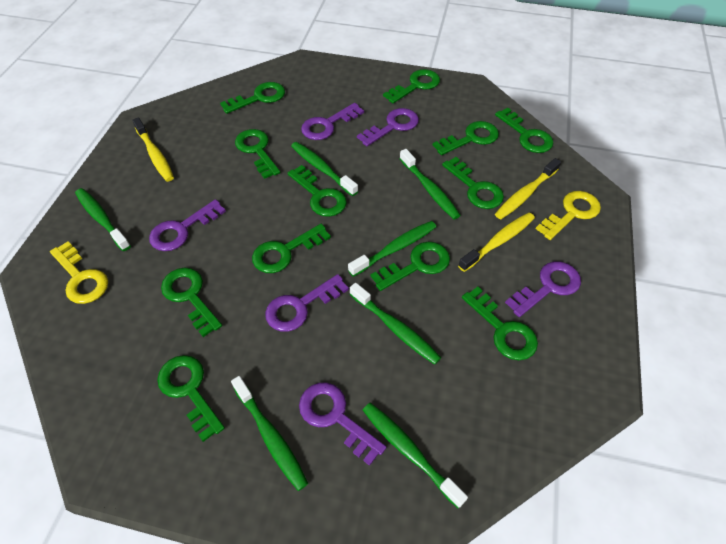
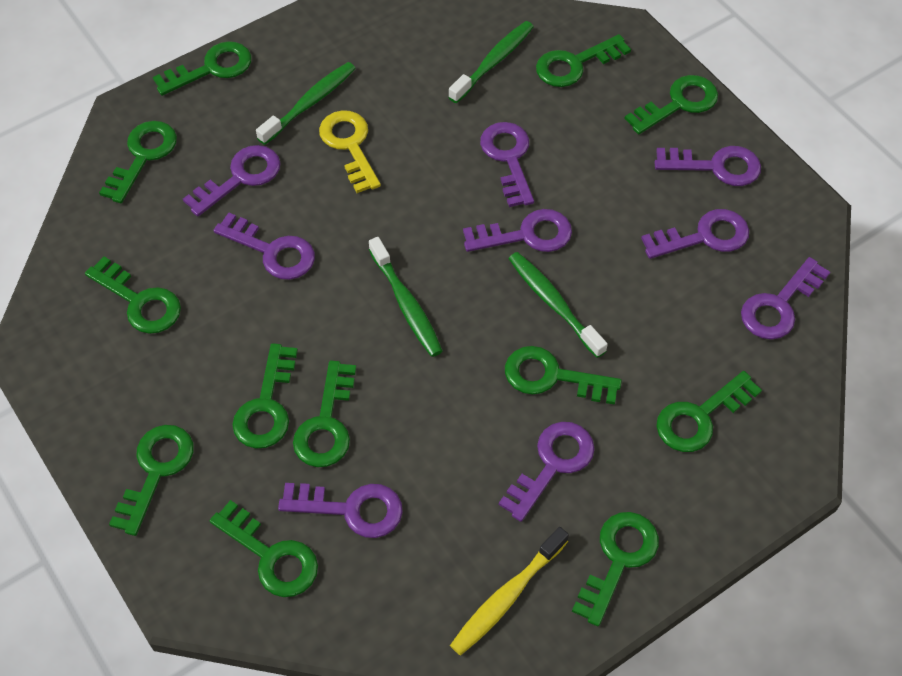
green toothbrush: 7 -> 4
purple key: 6 -> 9
yellow key: 2 -> 1
yellow toothbrush: 3 -> 1

